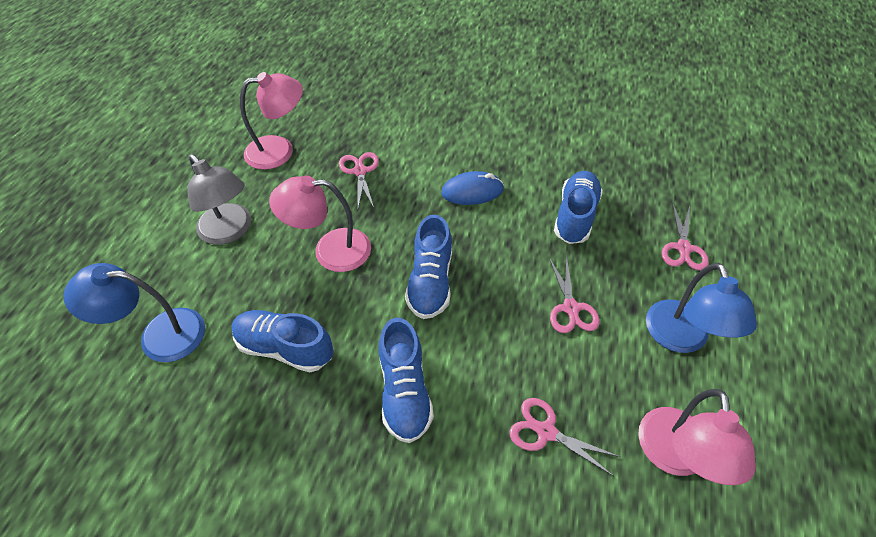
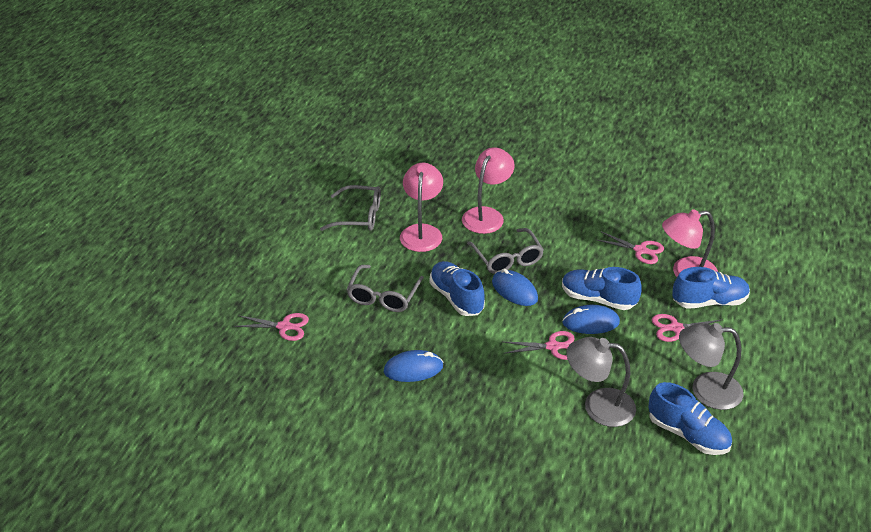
blue lamp: 2 -> 0
blue mouse: 1 -> 3
grey glasses: 0 -> 3
grey lamp: 1 -> 2

